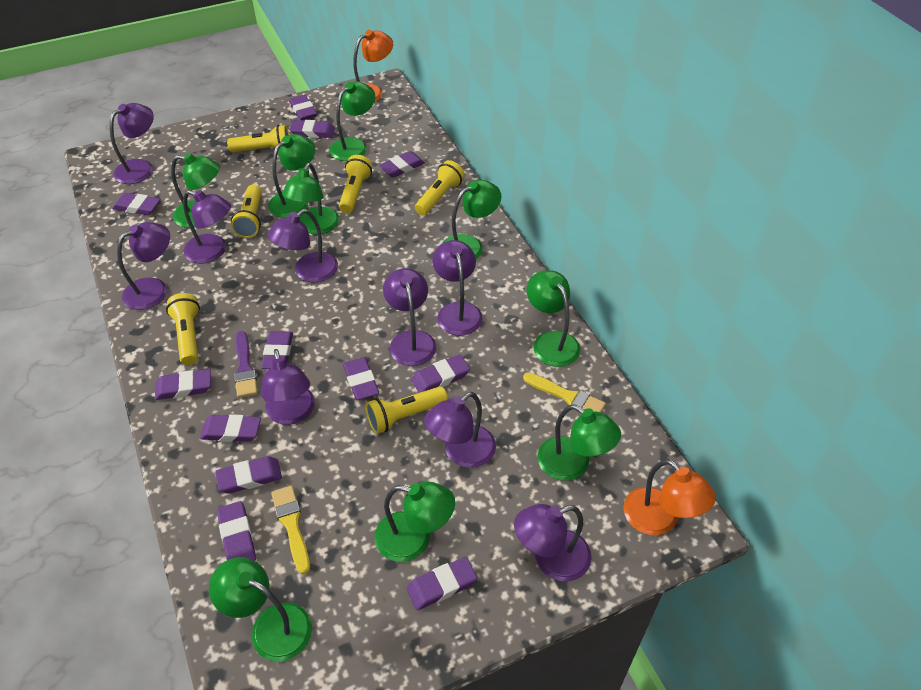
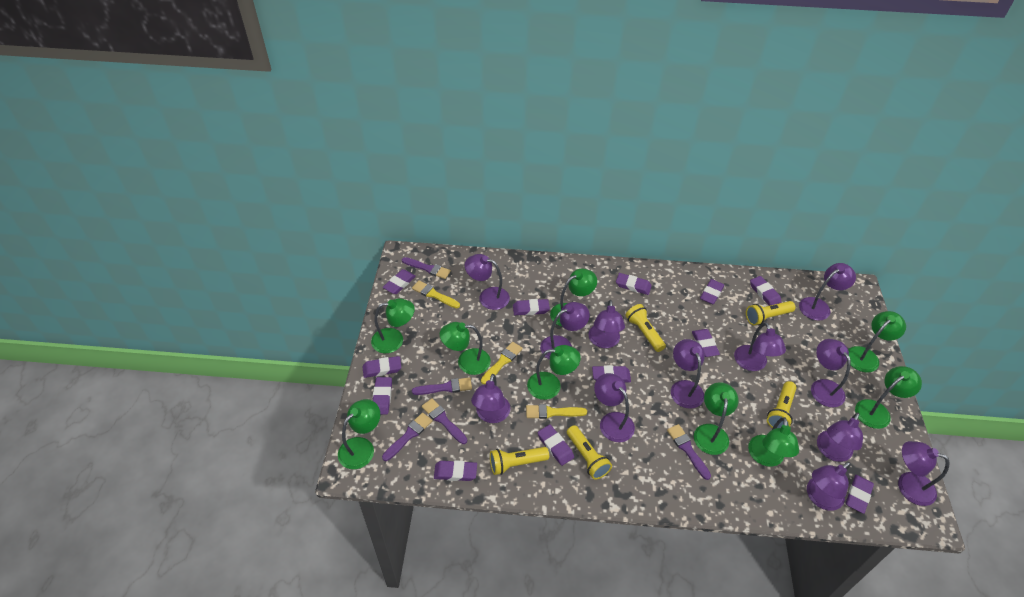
orange lamp: 2 -> 0
purple brush: 1 -> 5
purple lamp: 9 -> 12
yellow brush: 2 -> 3
yellow flashlight: 6 -> 5

